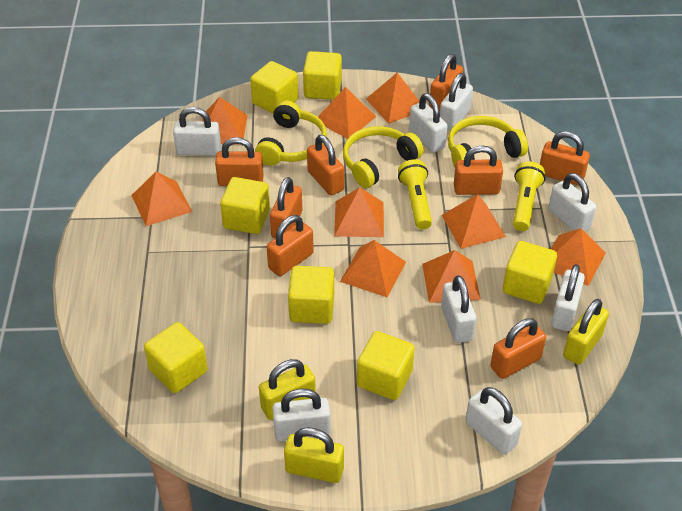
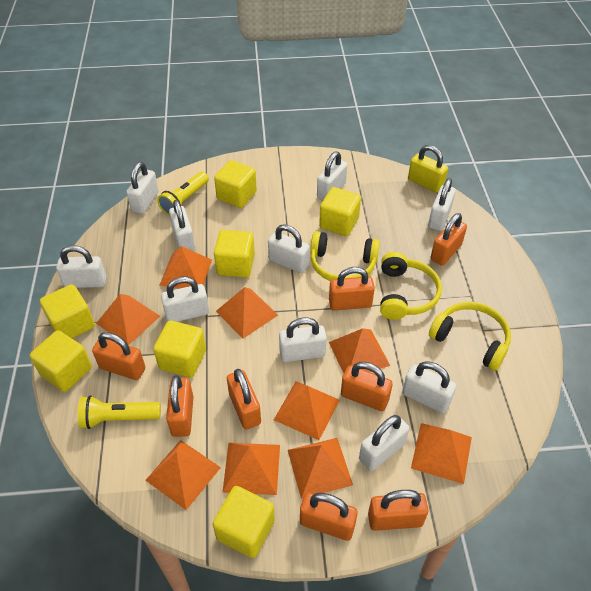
white padlock: 8 -> 10
yellow padlock: 3 -> 1

